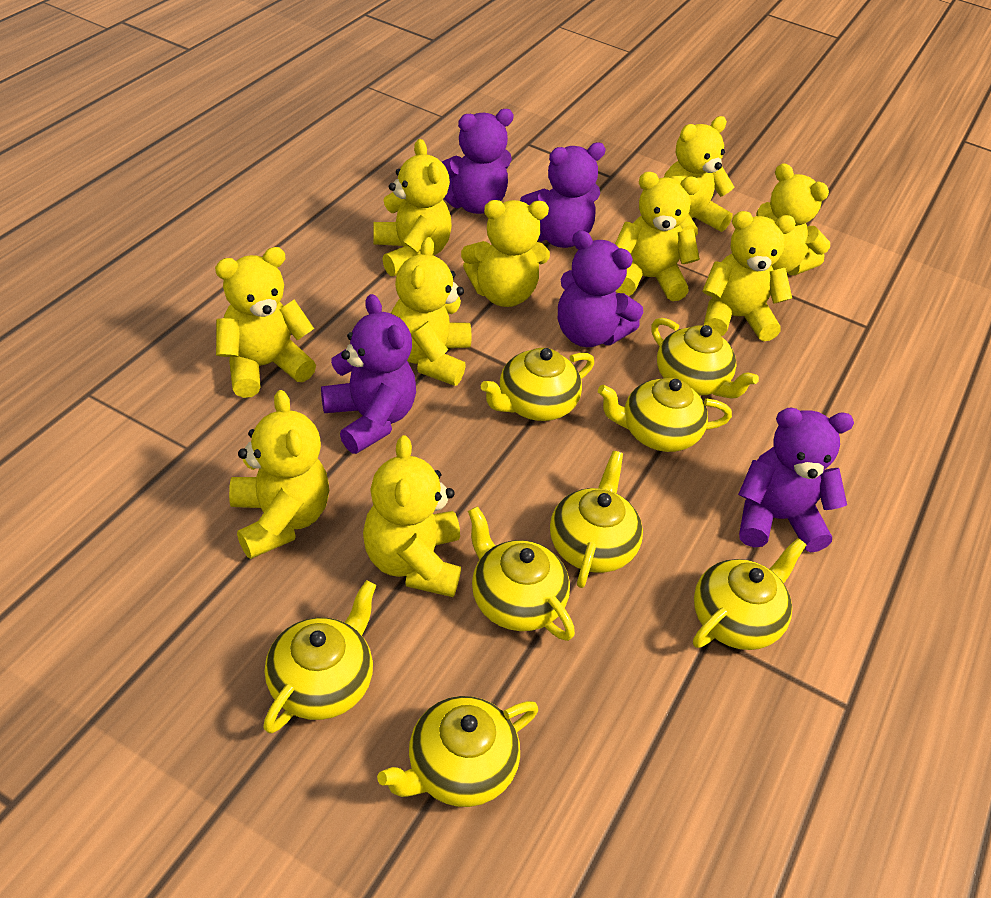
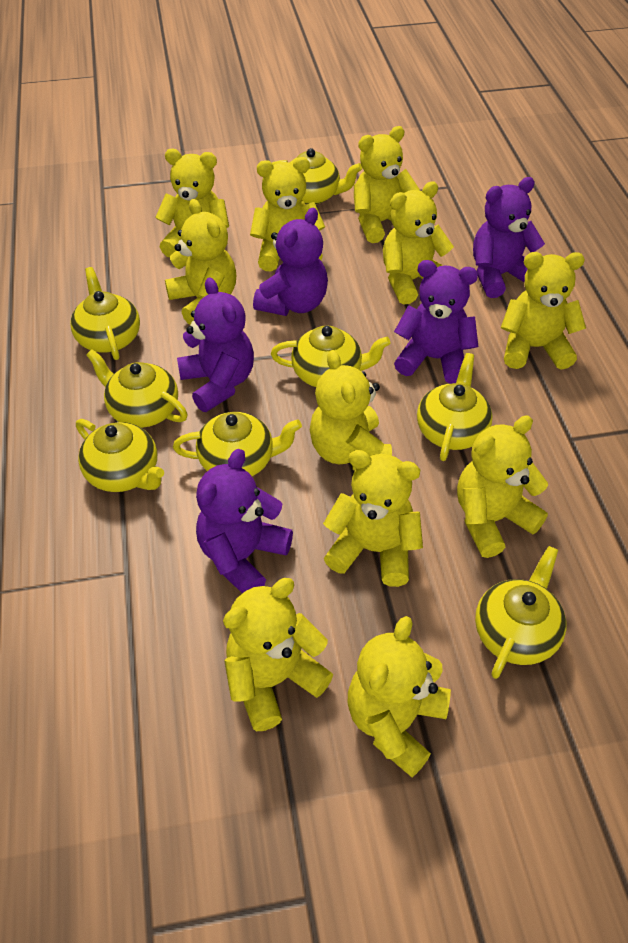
yellow teddy bear: 10 -> 11

